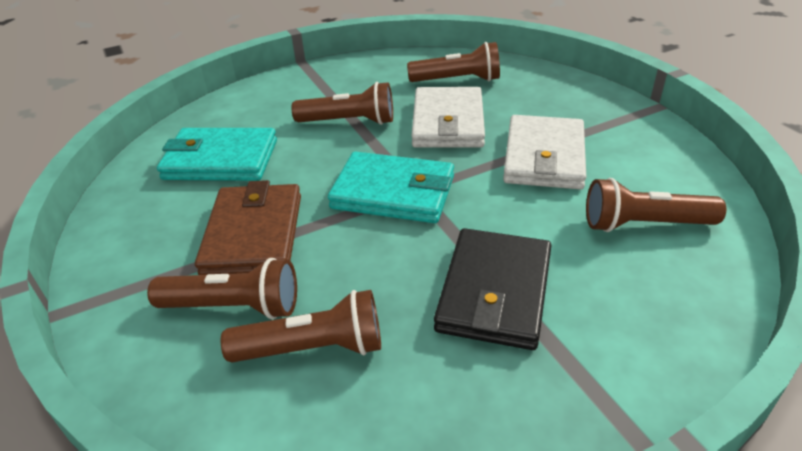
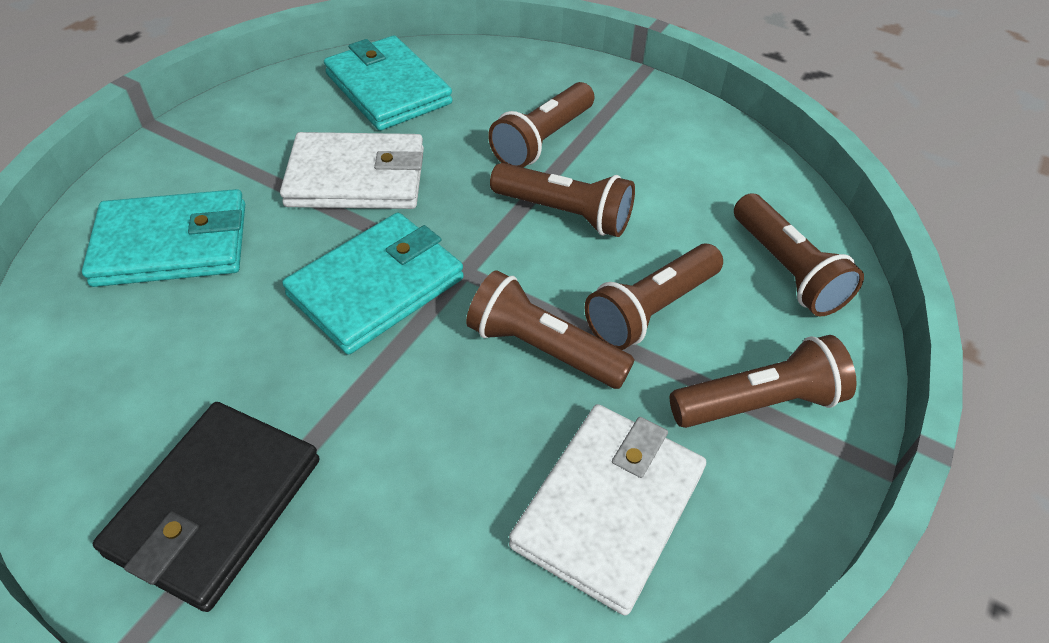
brown flashlight: 5 -> 6
brown wallet: 1 -> 0
turquoise wallet: 2 -> 3

